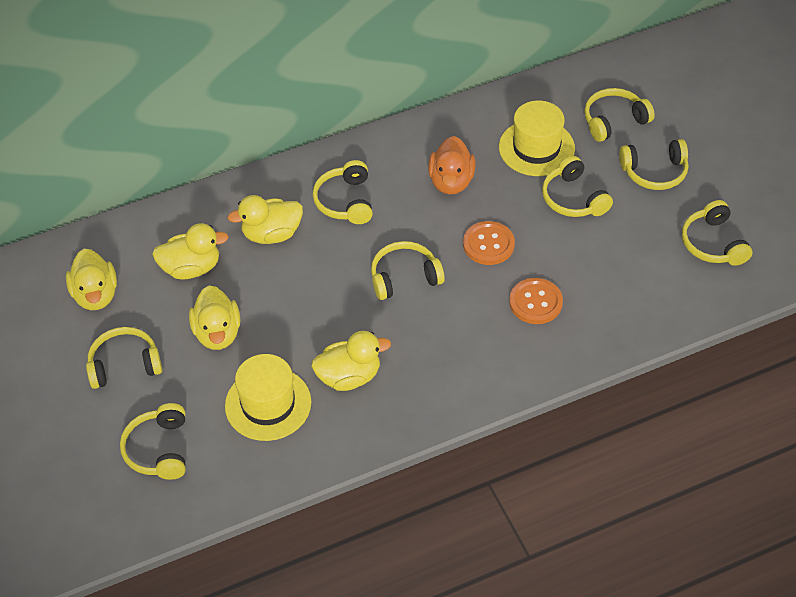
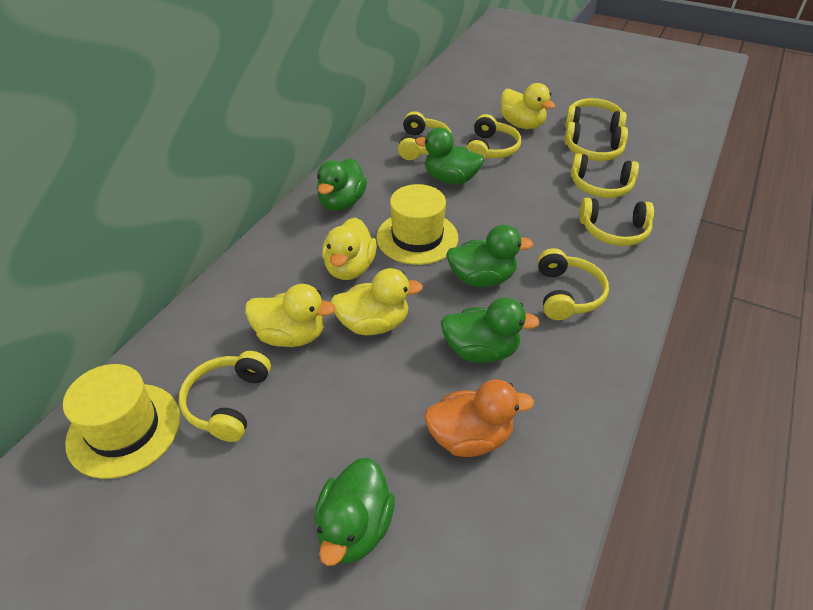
green duck: 0 -> 5
orange button: 2 -> 0
yellow duck: 5 -> 4

